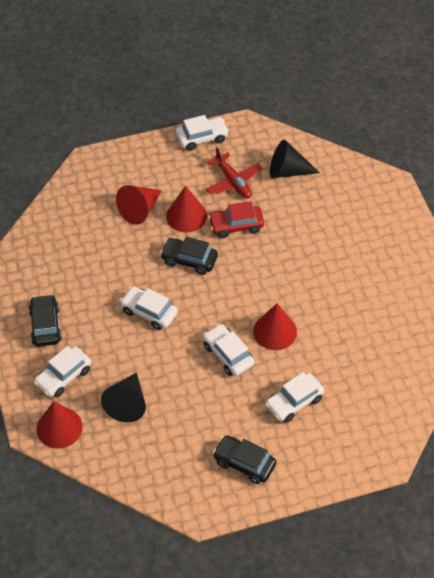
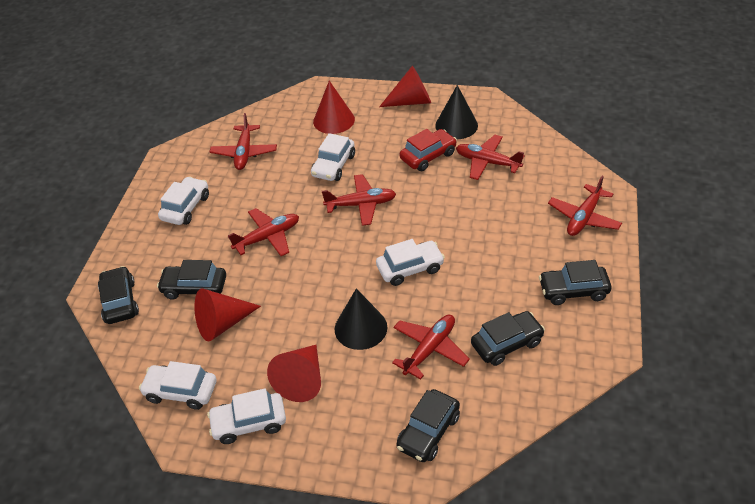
black car: 3 -> 5
red plane: 1 -> 6

